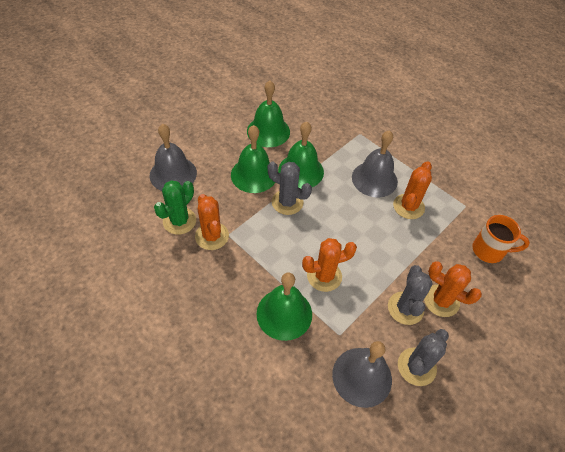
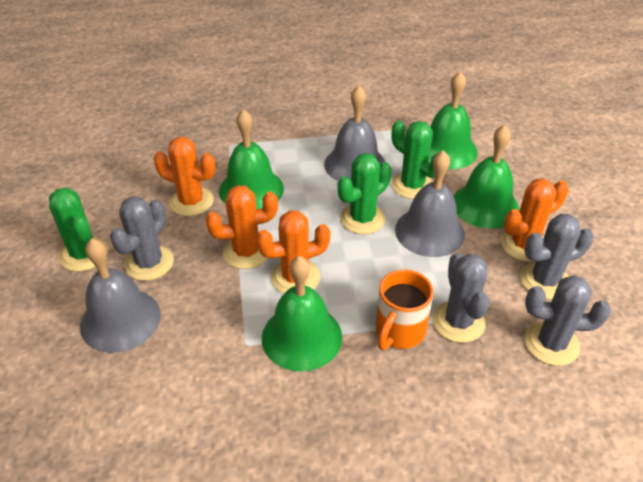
green cactus: 1 -> 3
grey cactus: 3 -> 4

